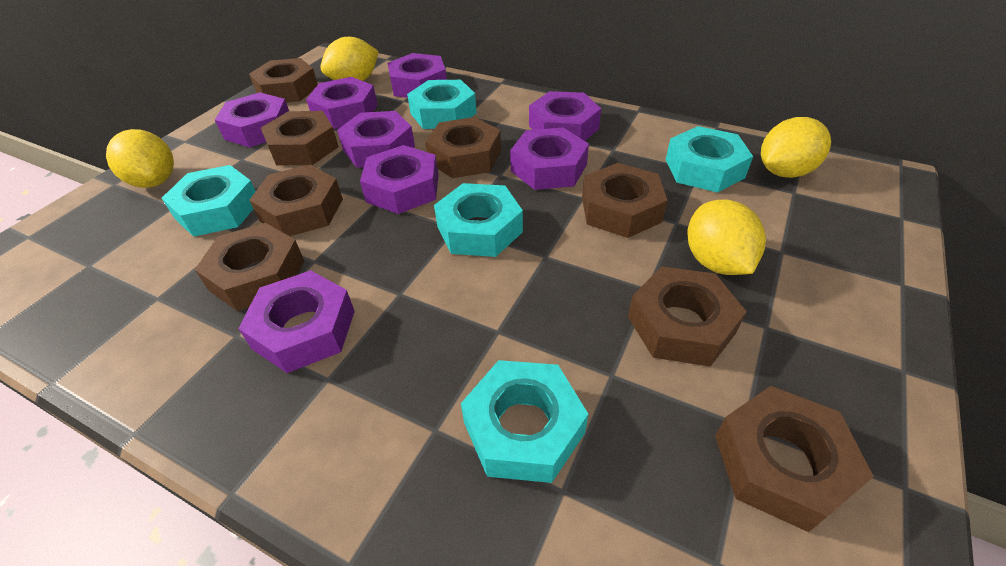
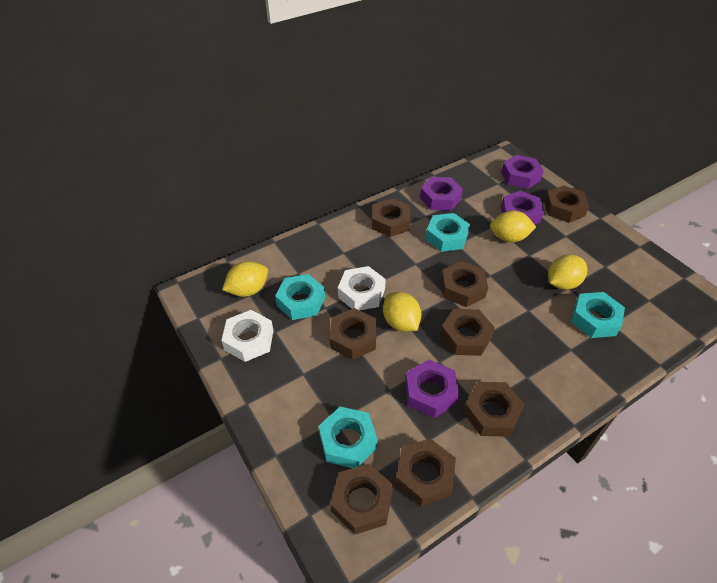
purple nut: 8 -> 4
turquoise nut: 5 -> 4
white nut: 0 -> 2

